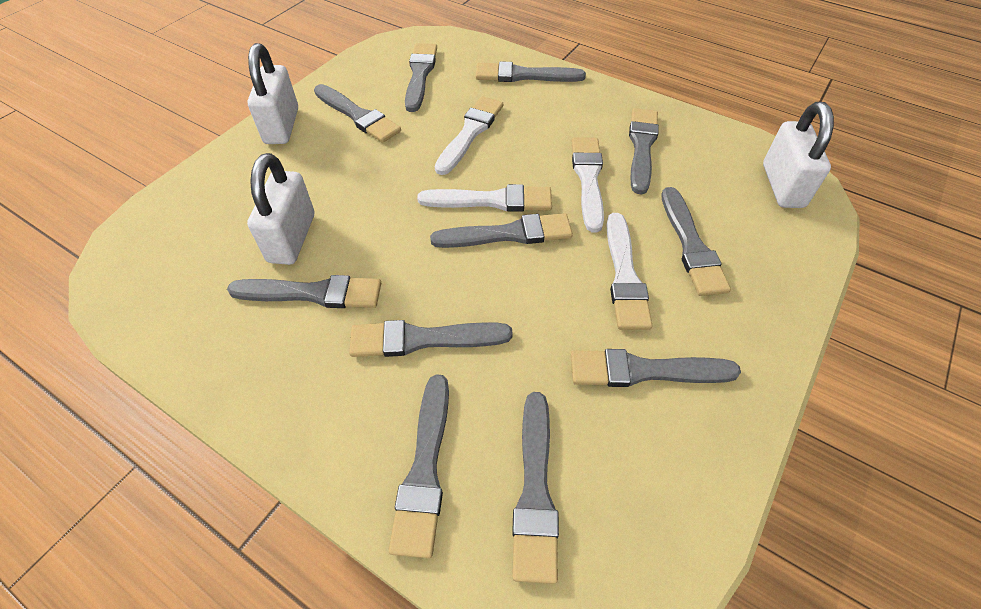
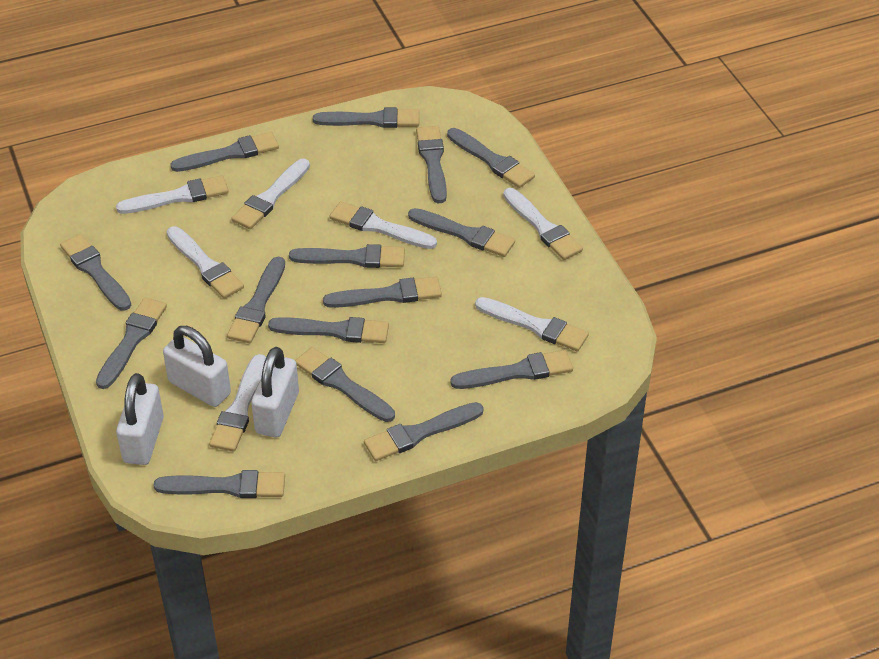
grey brush: 11 -> 15
white brush: 4 -> 7

